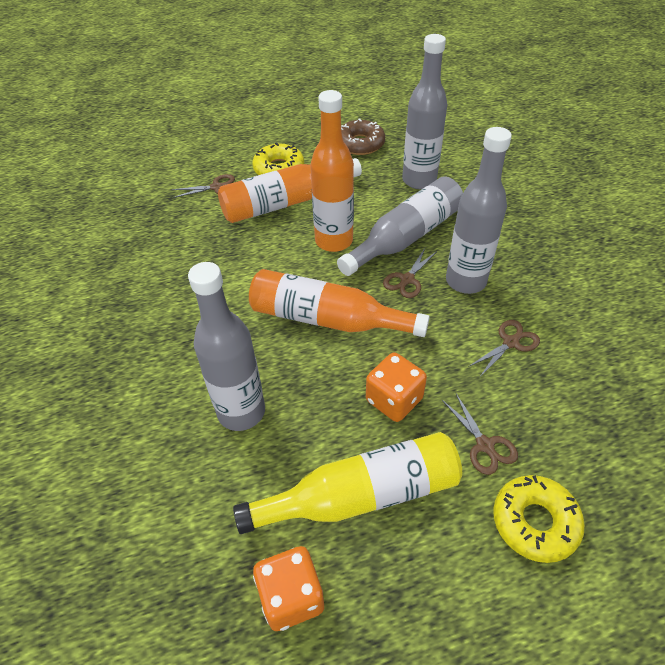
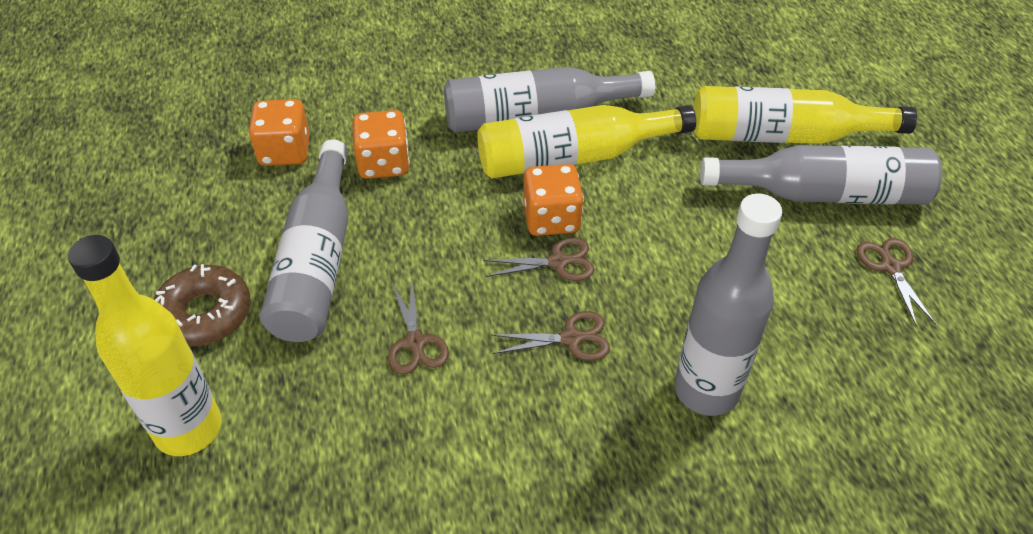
orange bottle: 3 -> 0
orange dice: 2 -> 3
yellow bottle: 1 -> 3
yellow donut: 2 -> 0

